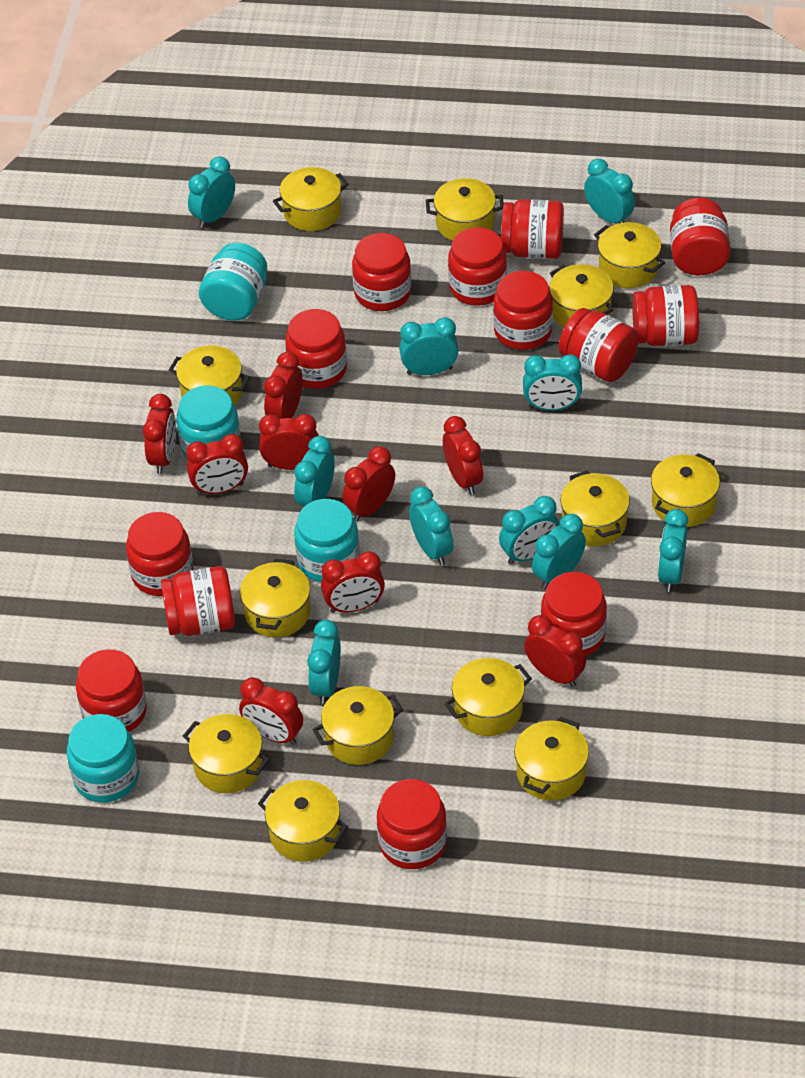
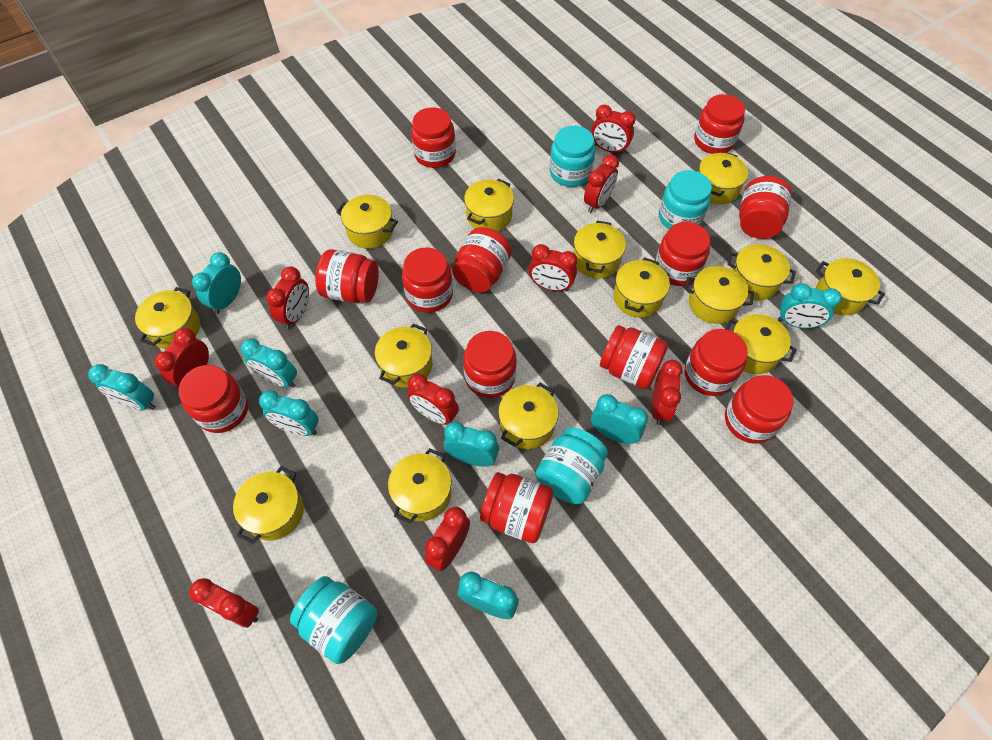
turquoise clock: 10 -> 8
yellow pot: 13 -> 14

